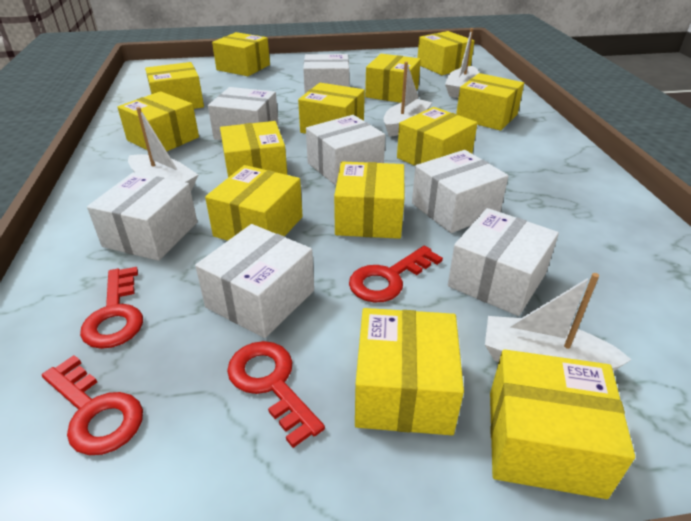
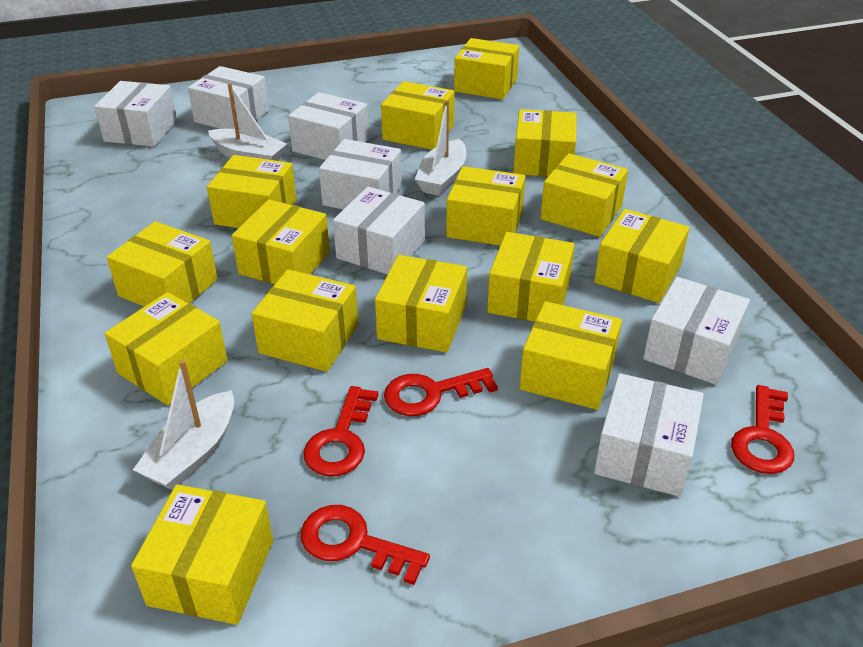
white boat: 4 -> 3
yellow box: 13 -> 15

